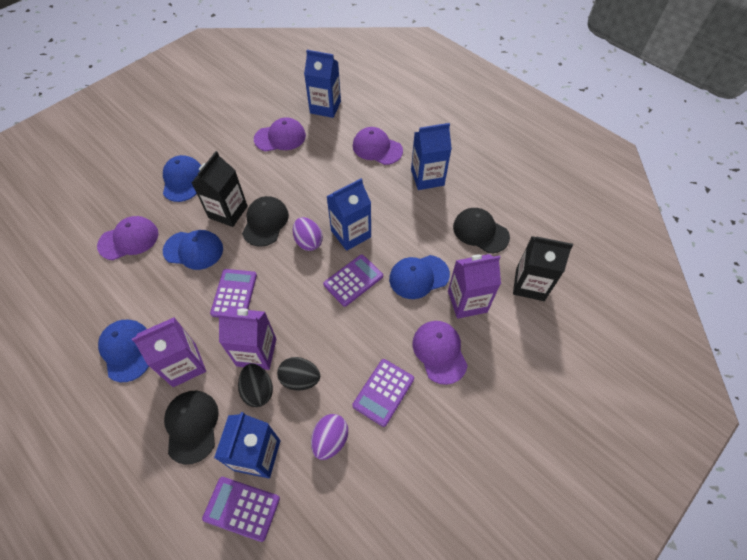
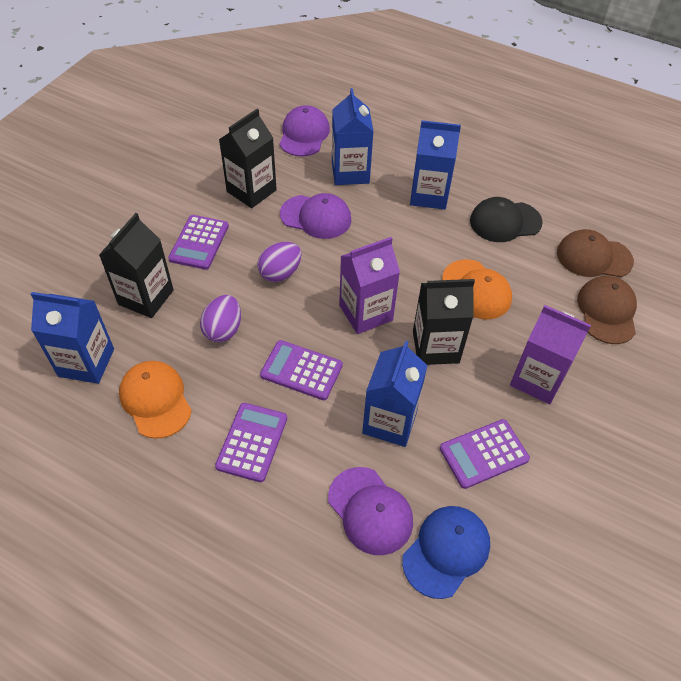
black cap: 3 -> 1
black carton: 2 -> 3
black egg: 2 -> 0
blue cap: 4 -> 1
brown cap: 0 -> 2
orange cap: 0 -> 2
purple cap: 4 -> 3
purple carton: 3 -> 2

